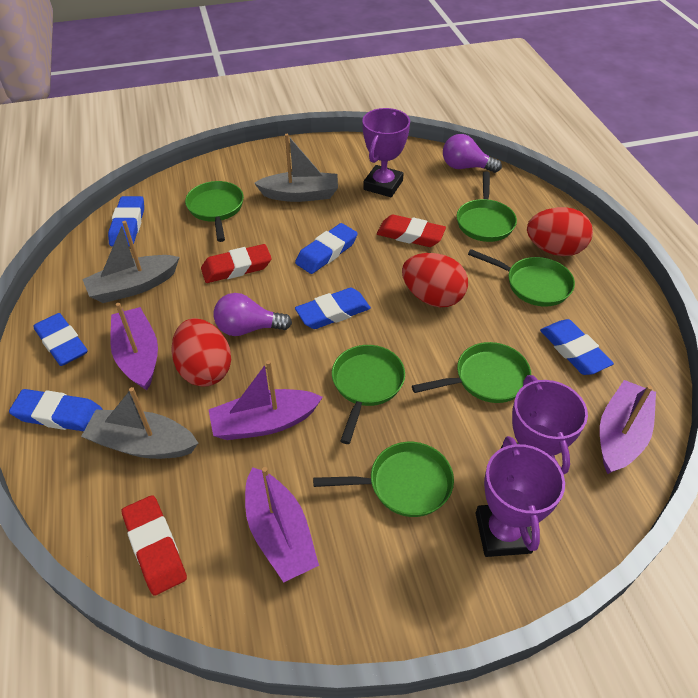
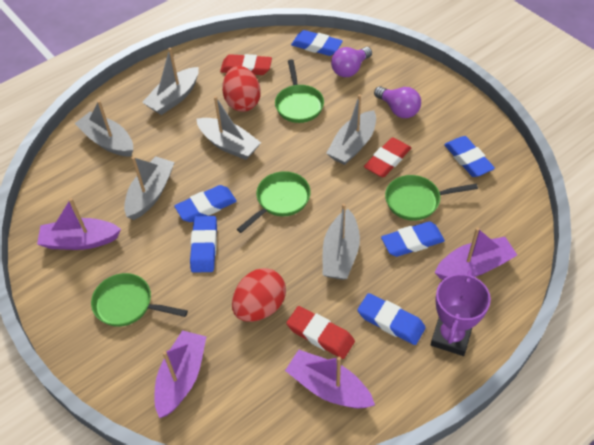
green pan: 6 -> 4
grey boat: 3 -> 6
purple trophy: 3 -> 1
red egg: 3 -> 2

